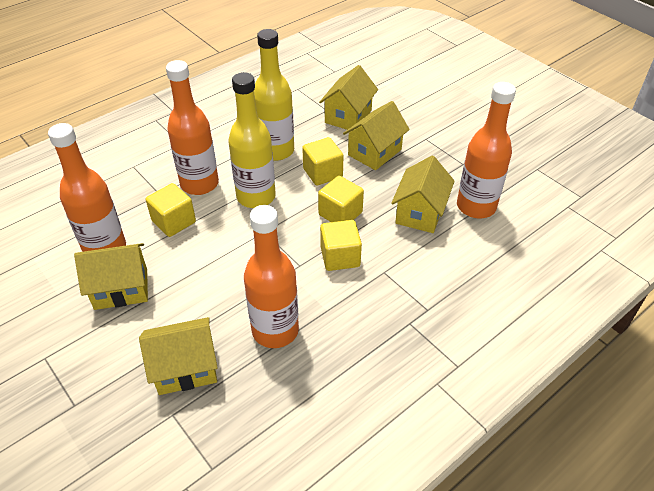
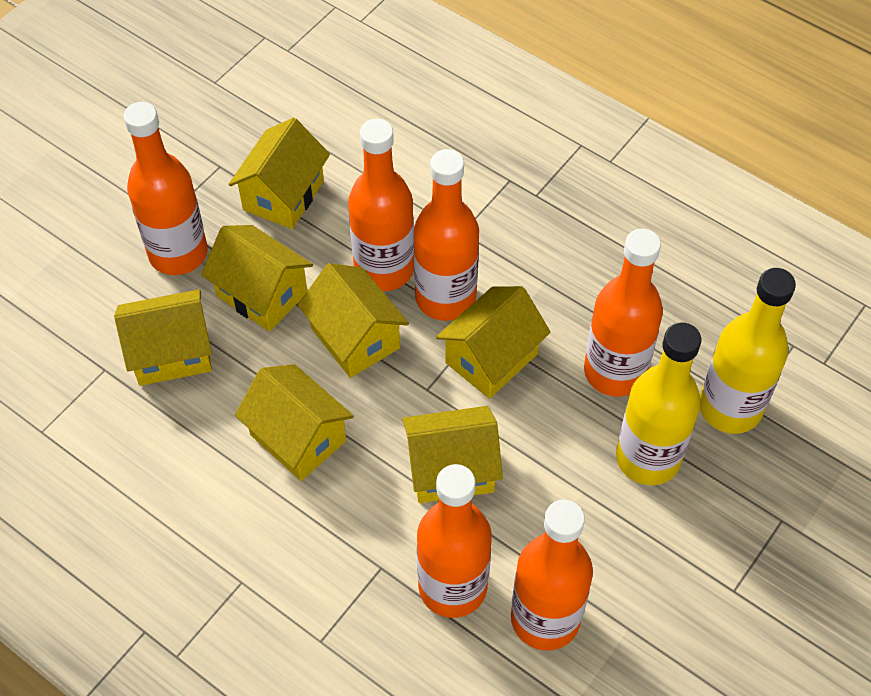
orange bottle: 4 -> 6
yellow cube: 4 -> 0
yellow house: 5 -> 7

